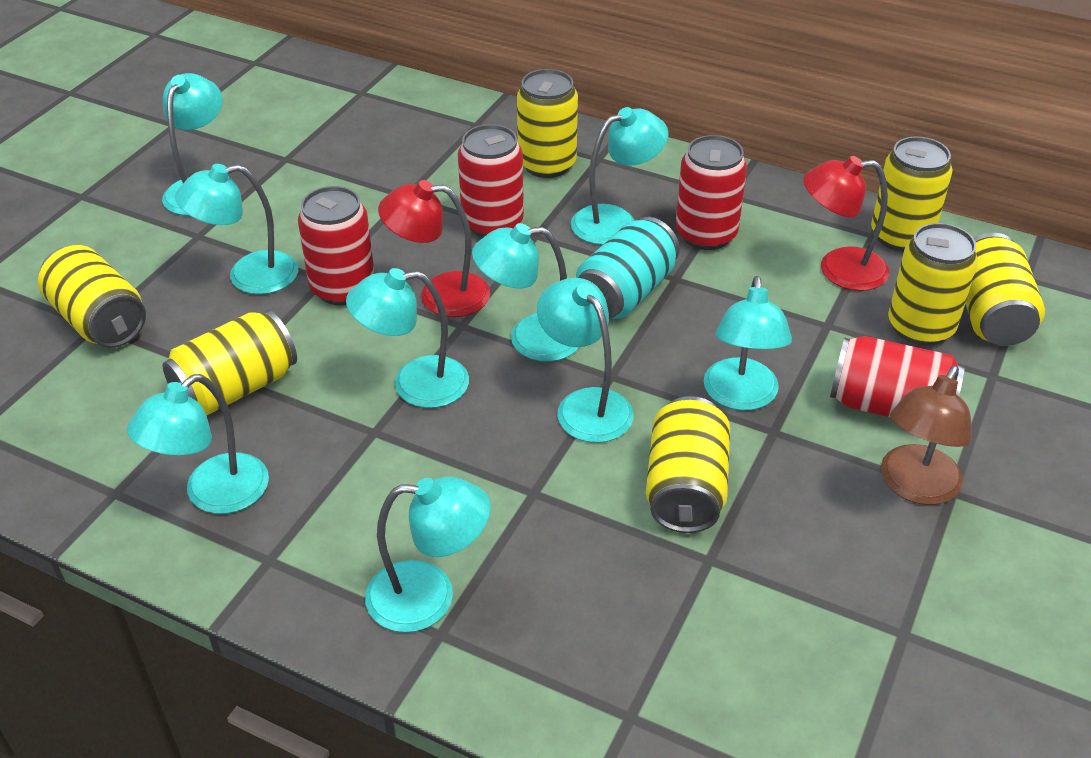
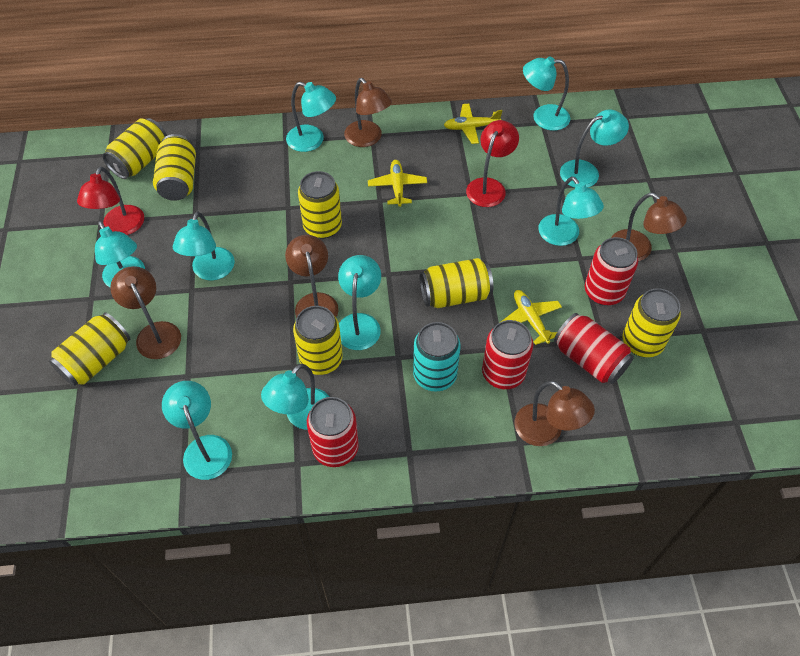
brown lamp: 1 -> 5
yellow plane: 0 -> 3

